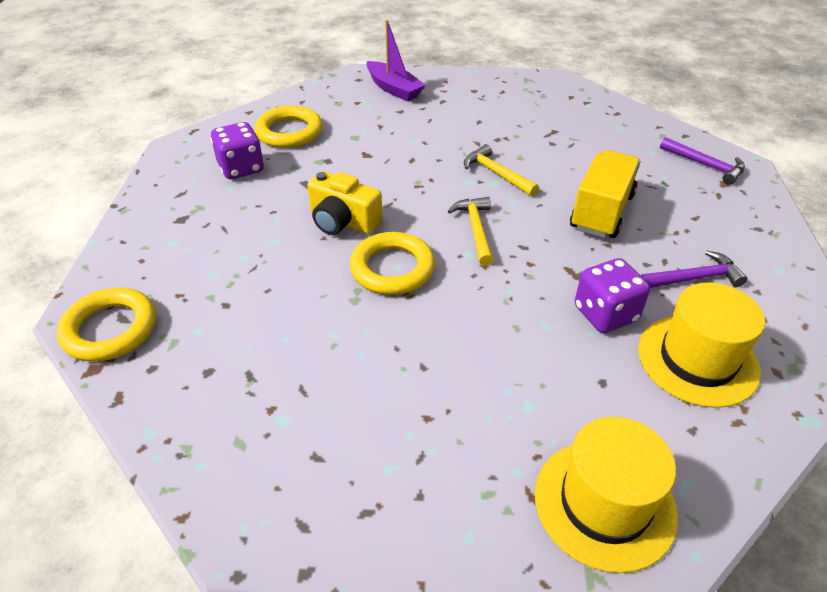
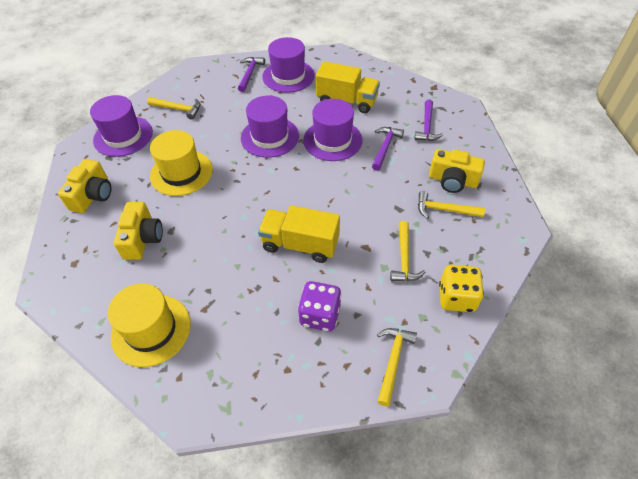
purple boat: 1 -> 0
purple dice: 2 -> 1
purple hammer: 2 -> 3
purple hat: 0 -> 4
yellow camera: 1 -> 3
yellow dice: 0 -> 1
yellow hammer: 2 -> 4
yellow ring: 3 -> 0
yellow truck: 1 -> 2

